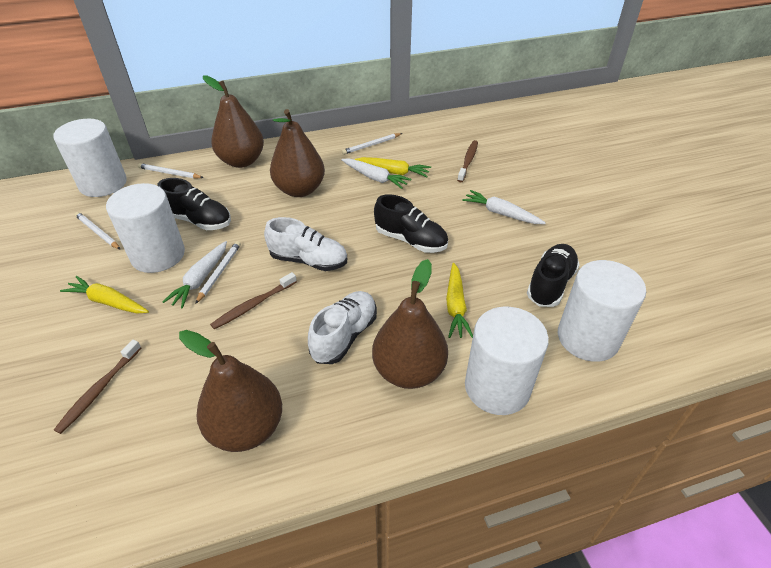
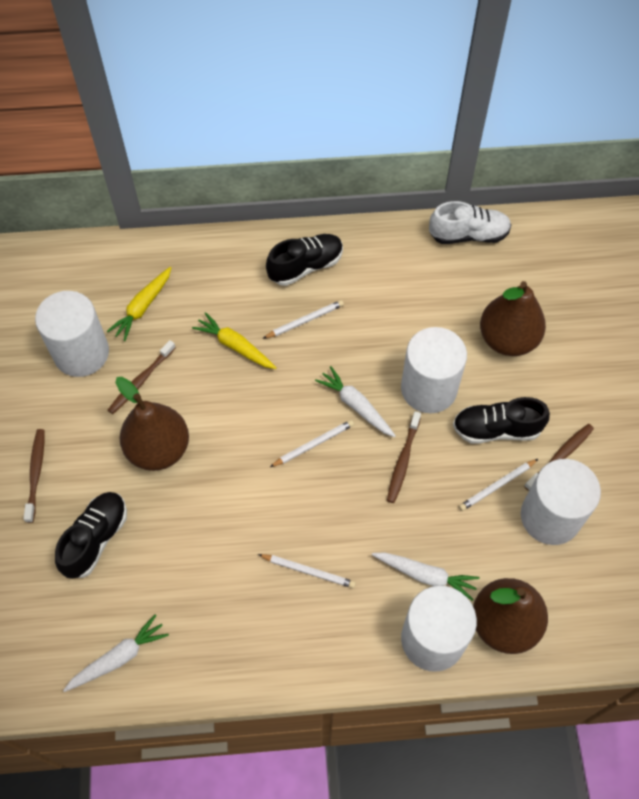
brown pear: 4 -> 3
brown toothbrush: 3 -> 4
white shoe: 2 -> 1
yellow carrot: 3 -> 2

